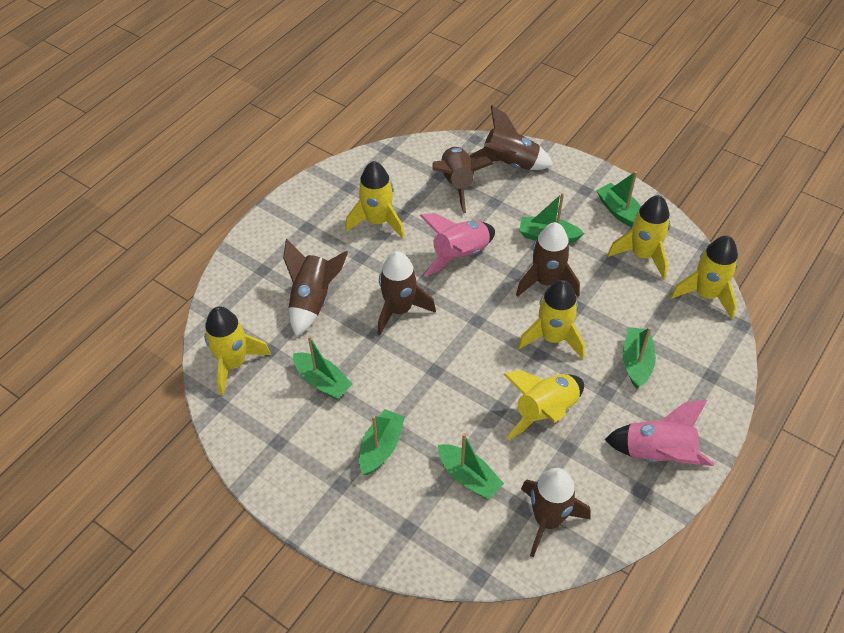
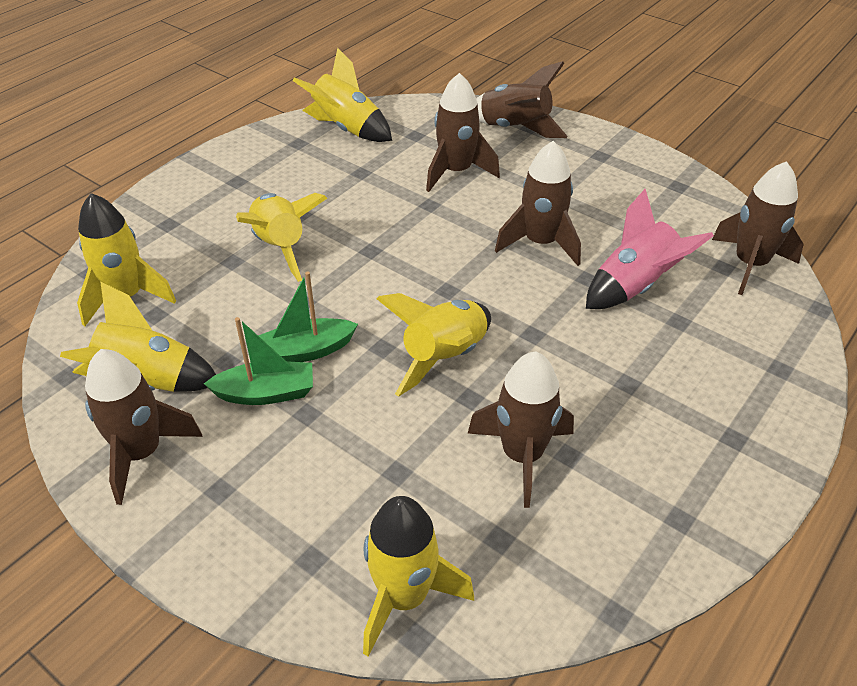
green boat: 6 -> 2
pink rocket: 2 -> 1

